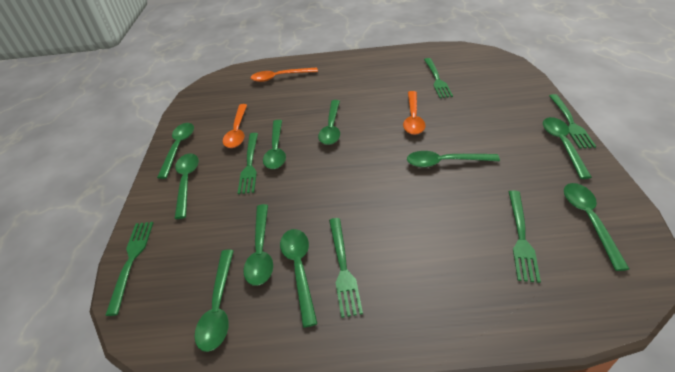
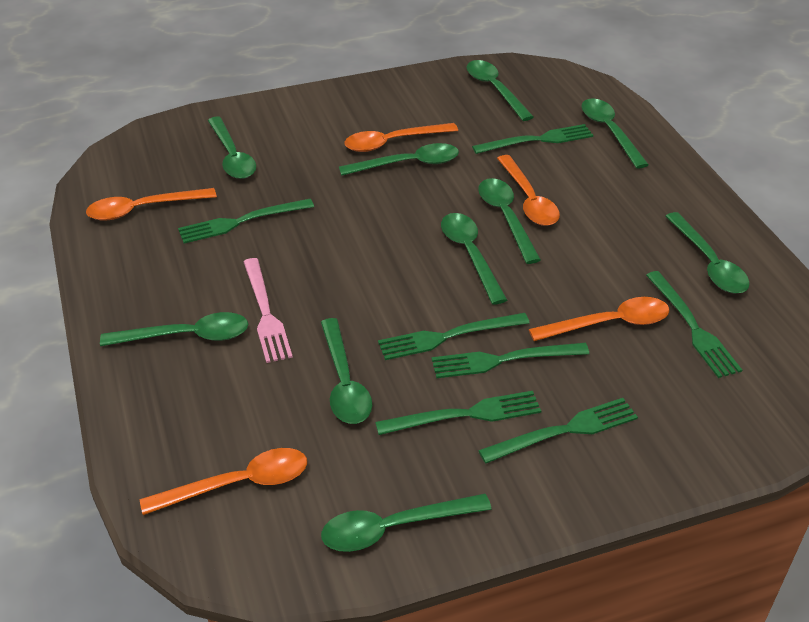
green fork: 6 -> 7
orange spoon: 3 -> 5
pink fork: 0 -> 1

